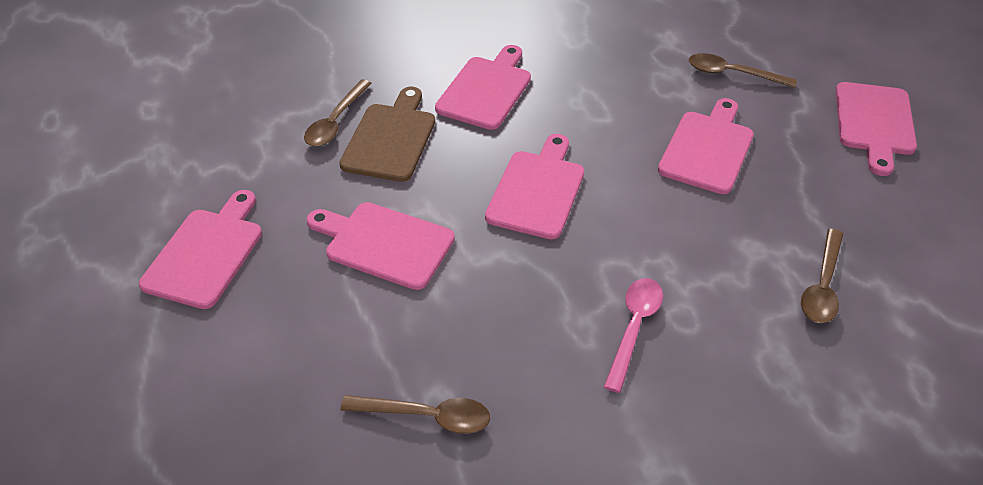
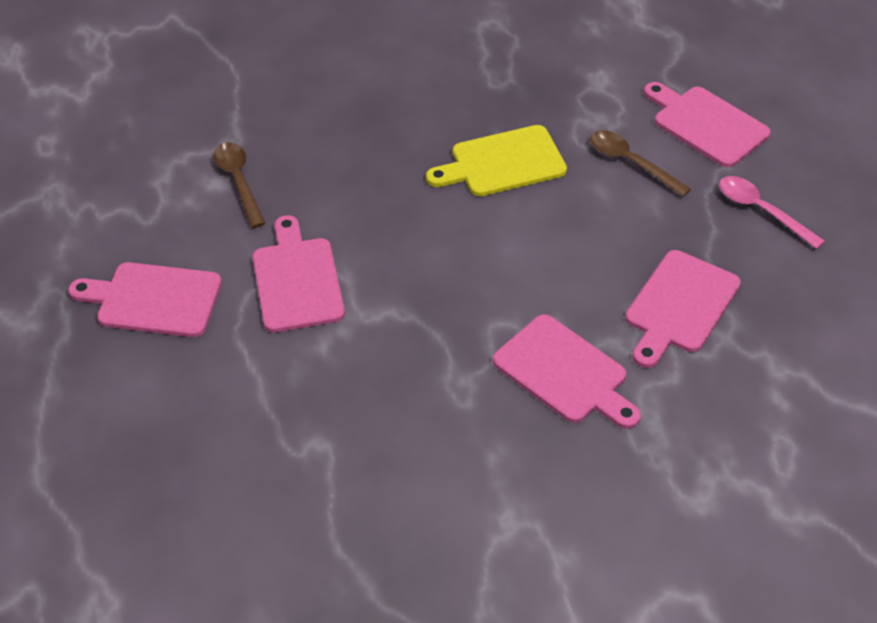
brown cutting board: 1 -> 0
brown spoon: 4 -> 2
pink cutting board: 6 -> 5
yellow cutting board: 0 -> 1

